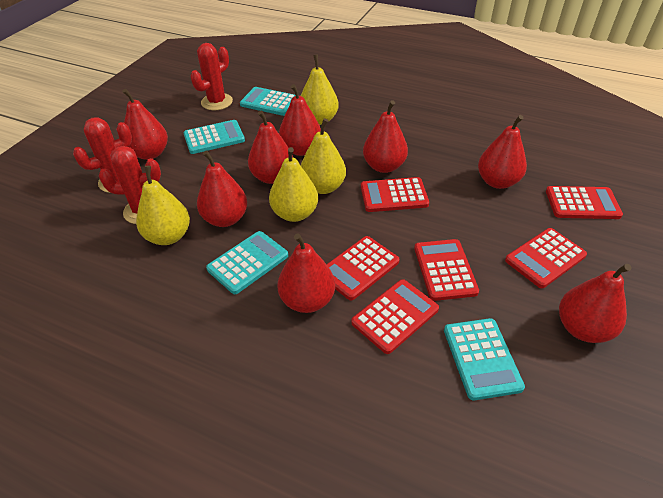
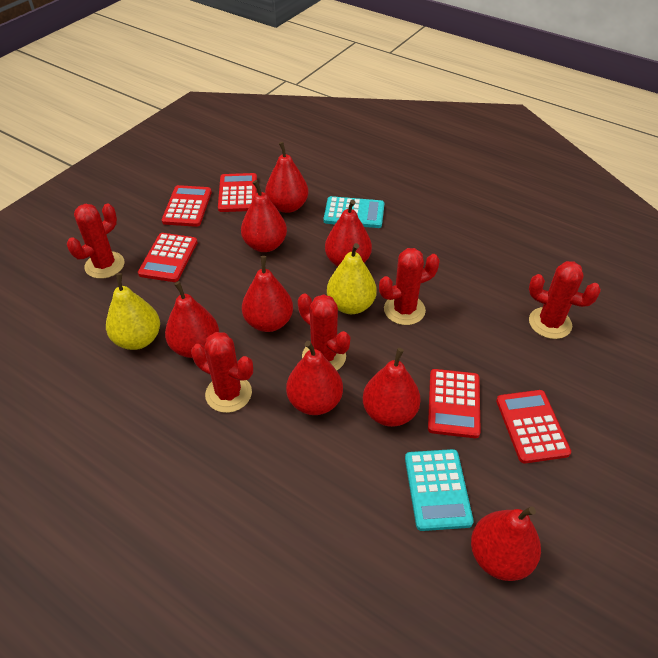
red cactus: 3 -> 5
red calculator: 6 -> 5
turquoise calculator: 4 -> 2
yellow pear: 4 -> 2

